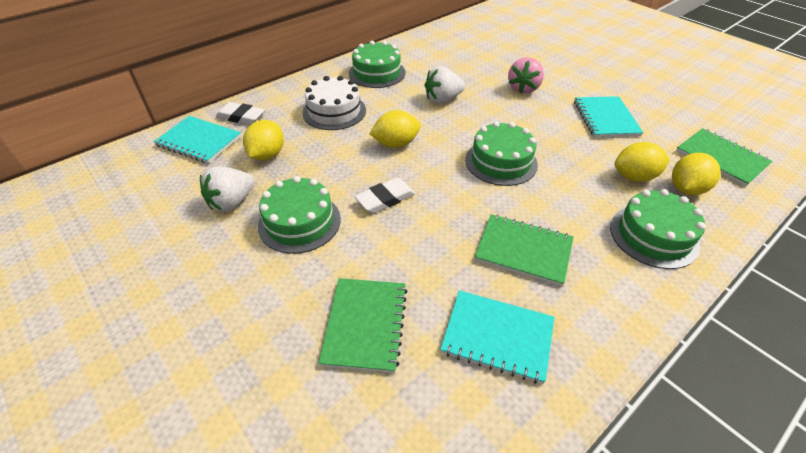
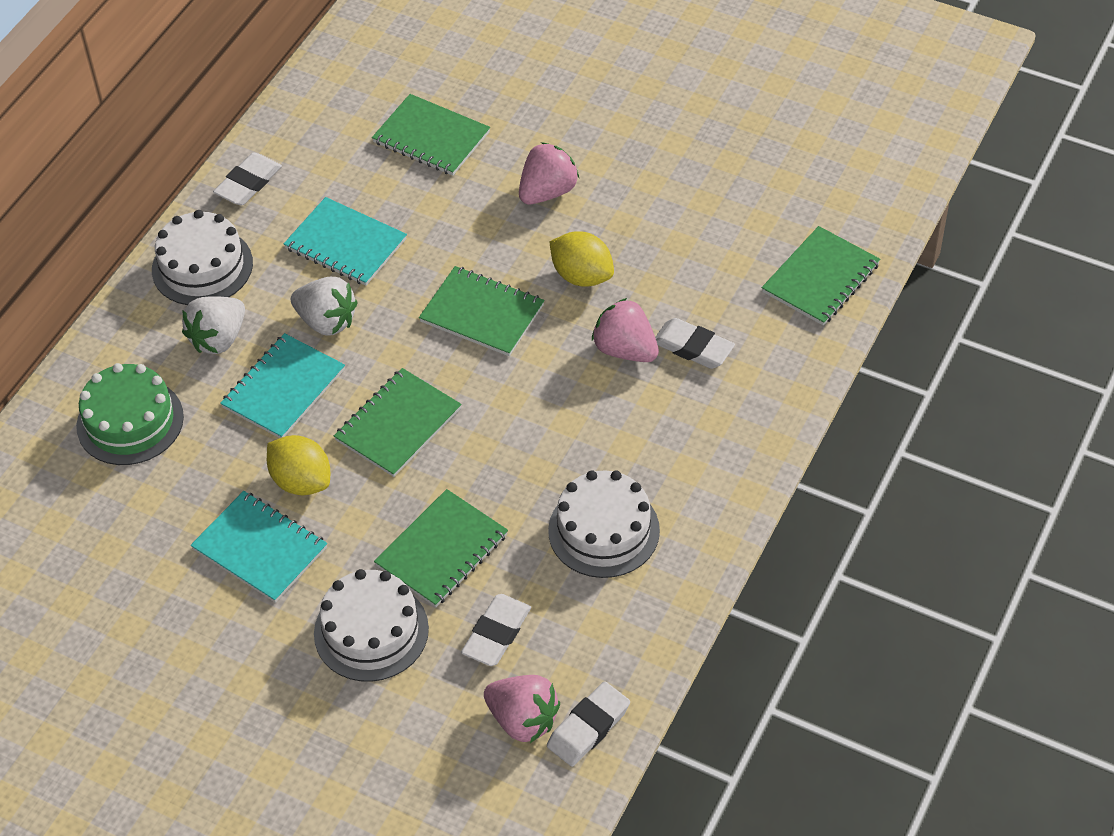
green cake: 4 -> 1
green notebook: 3 -> 5
pink strawberry: 1 -> 3
white cake: 1 -> 3
white eraser: 2 -> 4
yellow lemon: 4 -> 2

